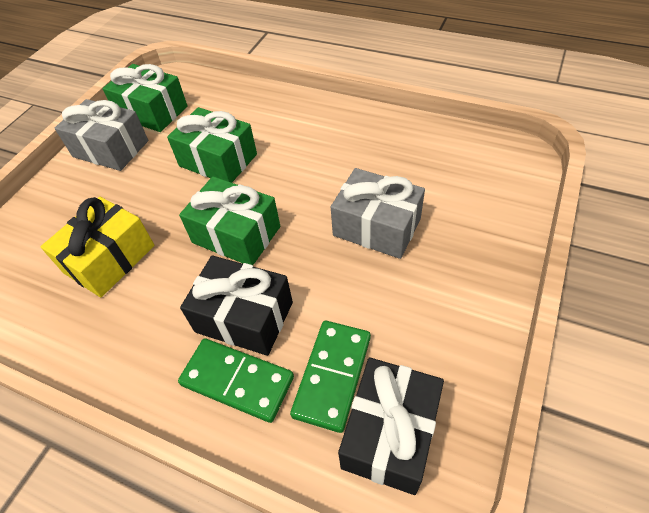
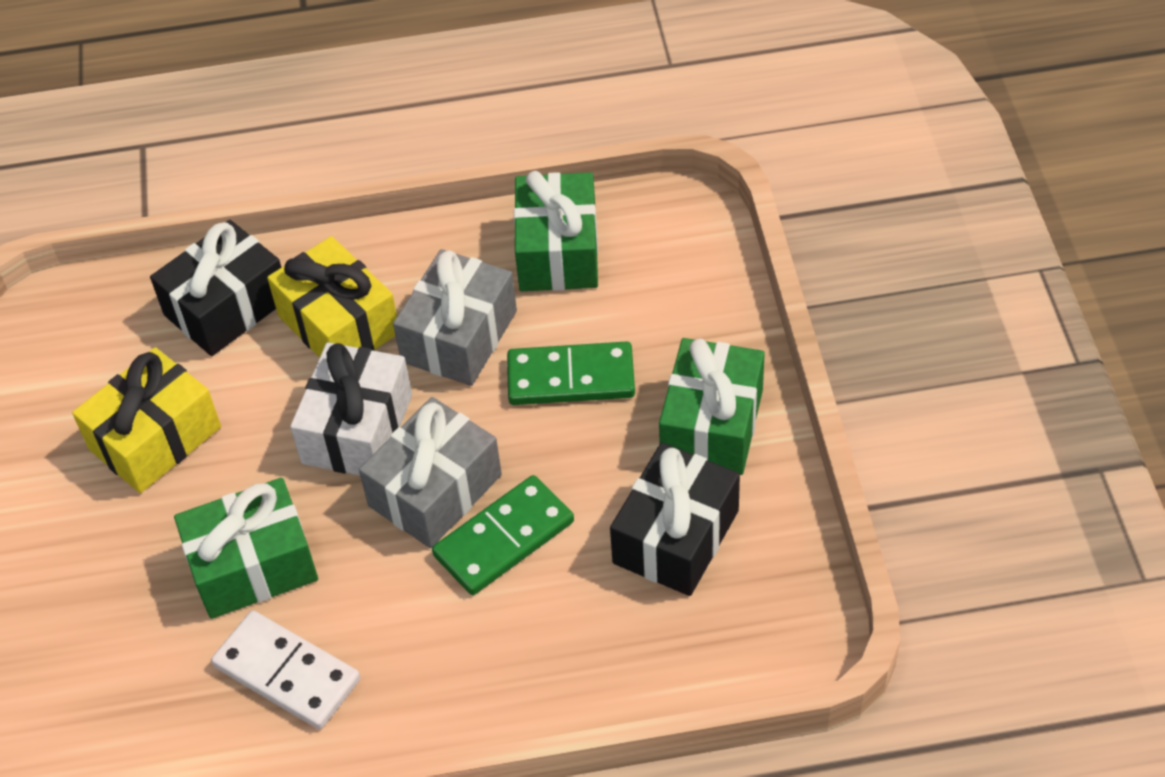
white domino: 0 -> 1
white gift: 0 -> 1
yellow gift: 1 -> 2

